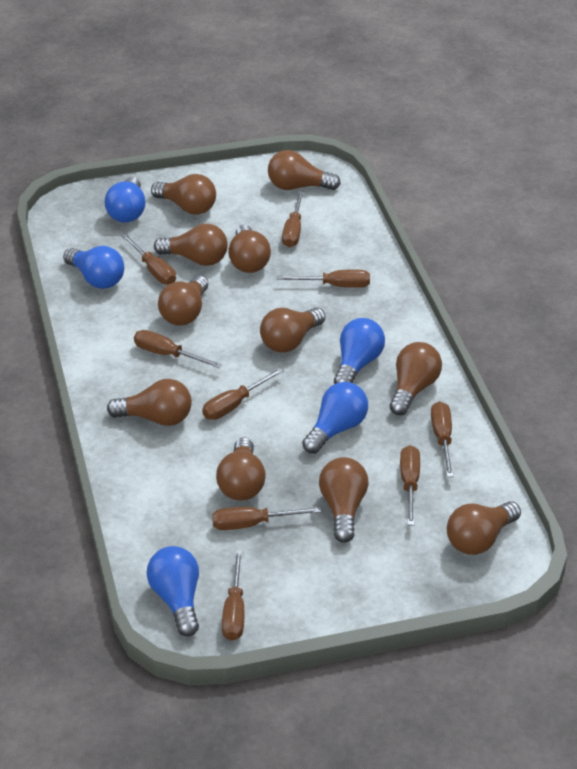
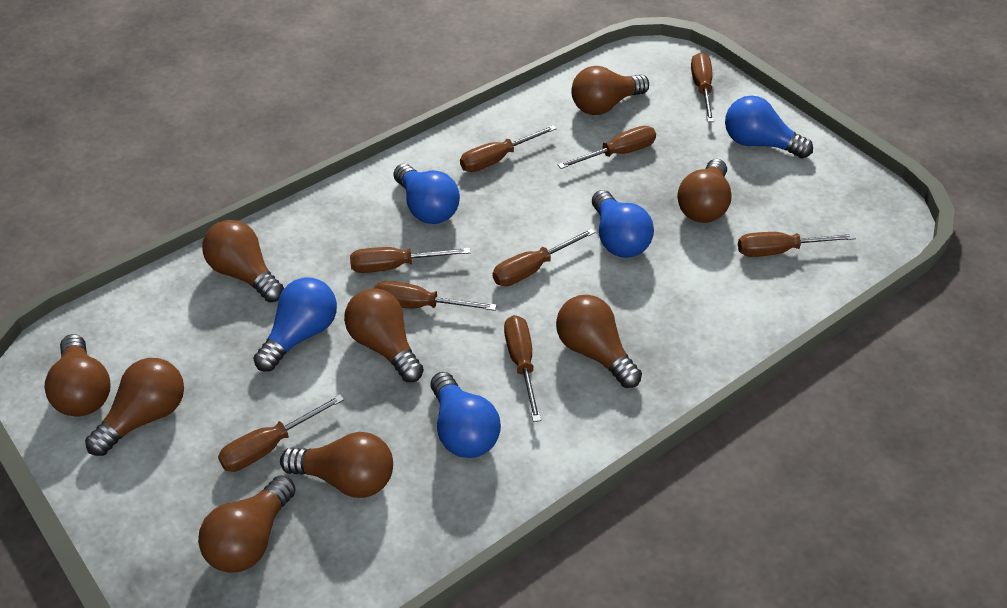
brown light bulb: 11 -> 9

